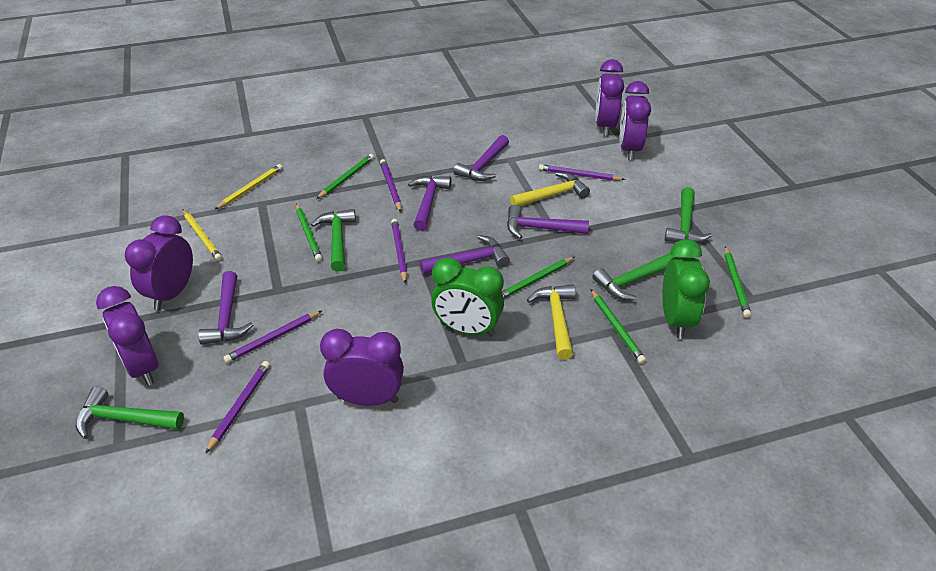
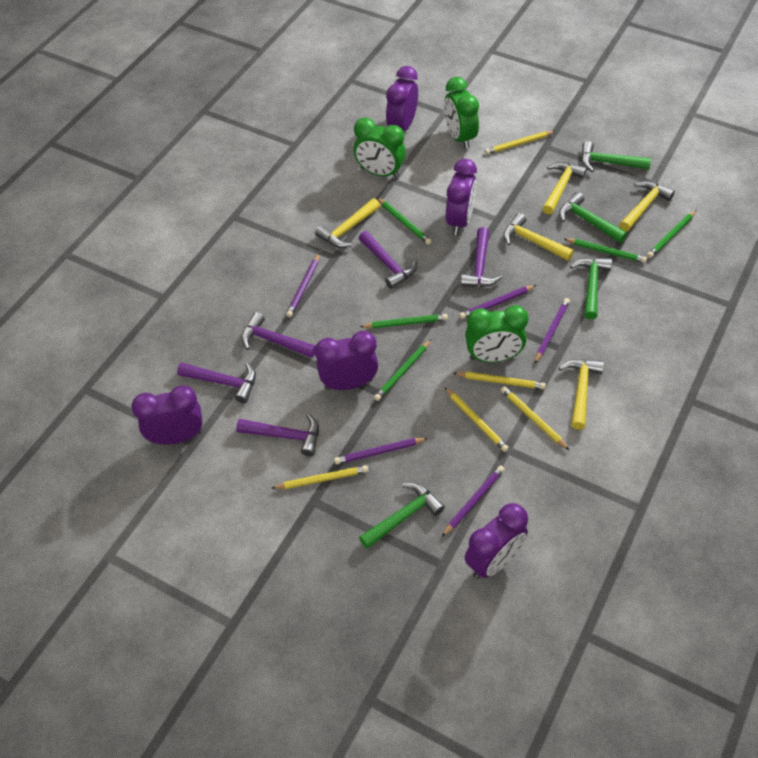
green clock: 2 -> 3
yellow hammer: 2 -> 5
yellow pencil: 2 -> 5

